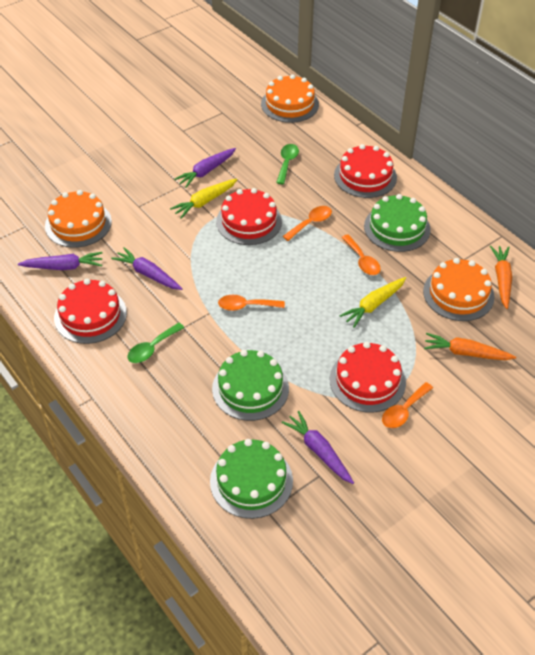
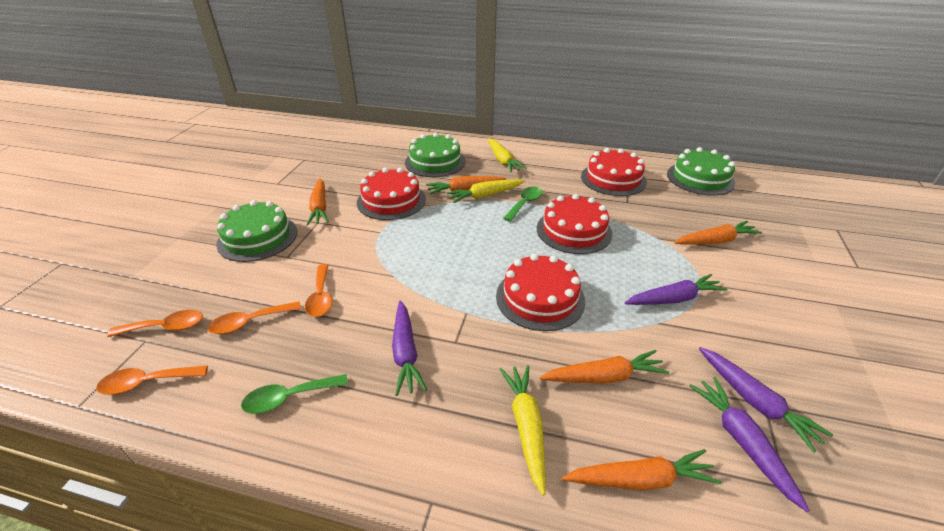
orange cake: 3 -> 0
orange carrot: 2 -> 5
yellow carrot: 2 -> 3

